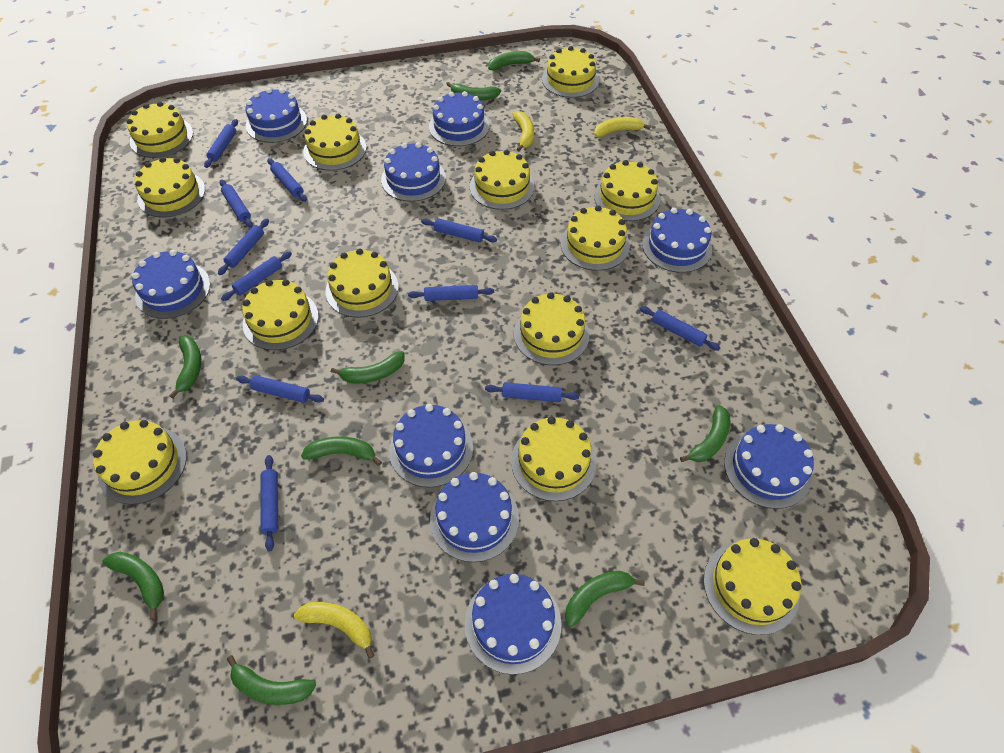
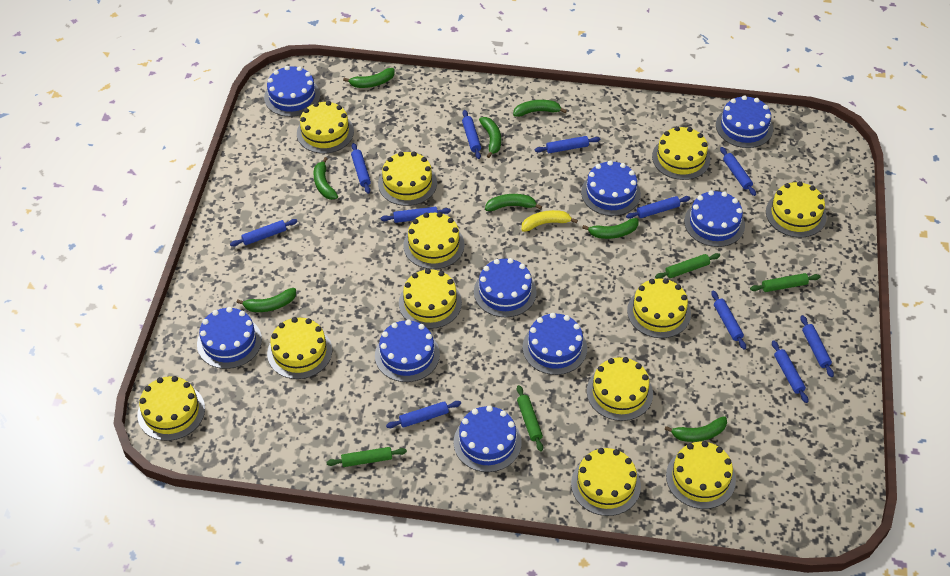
green banana: 9 -> 8
green rolling pin: 0 -> 4
yellow banana: 3 -> 1
yellow cake: 13 -> 12

